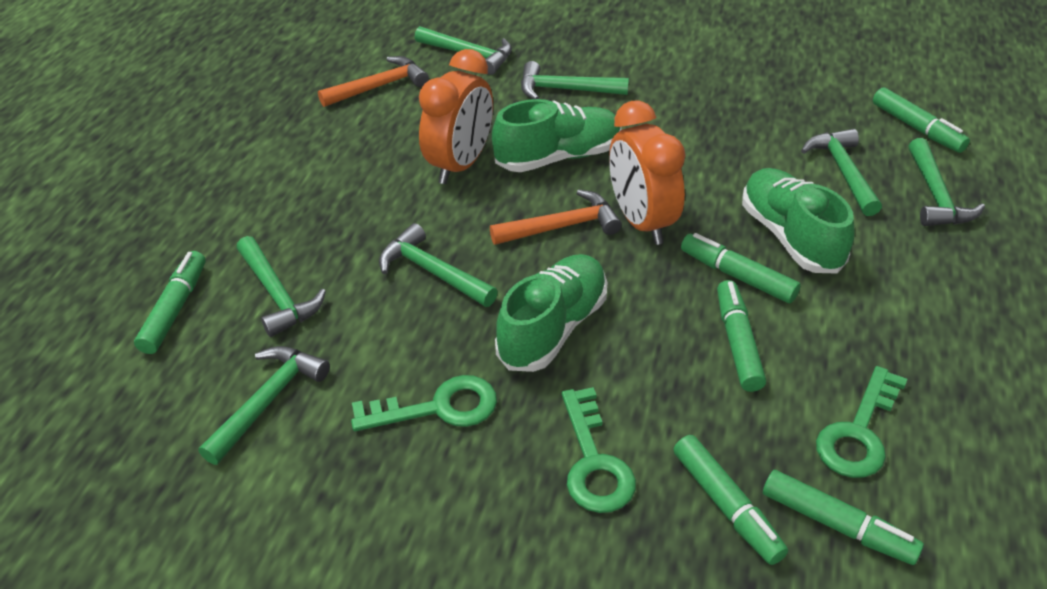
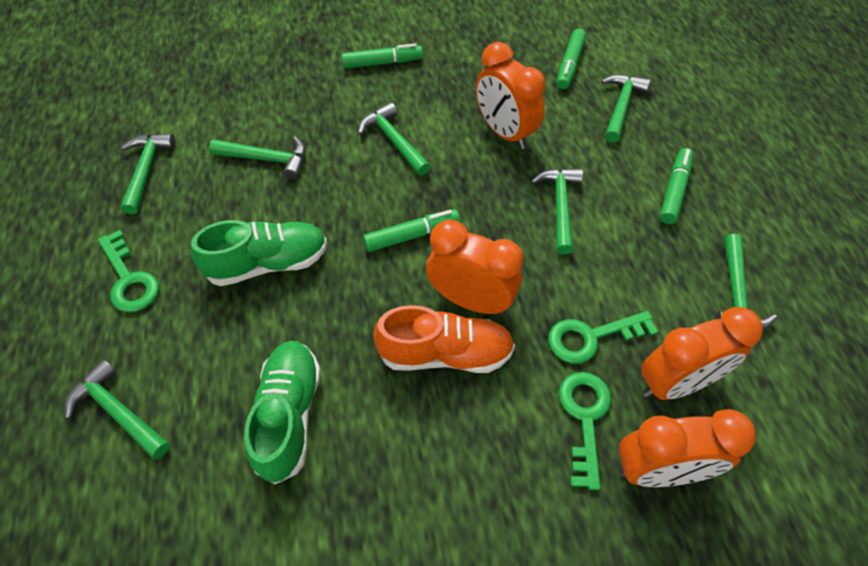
green marker: 6 -> 4
green shoe: 3 -> 2
orange clock: 2 -> 4
orange hammer: 2 -> 0
orange shoe: 0 -> 1

